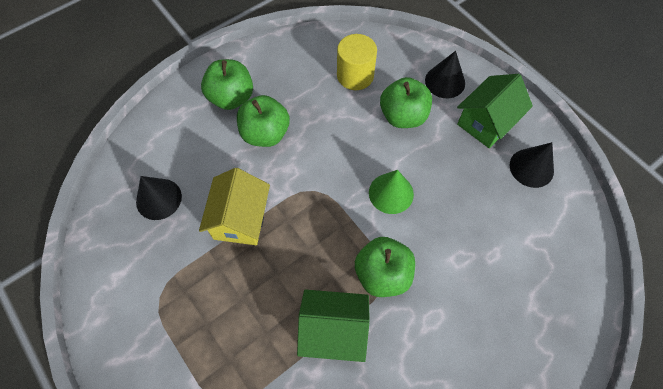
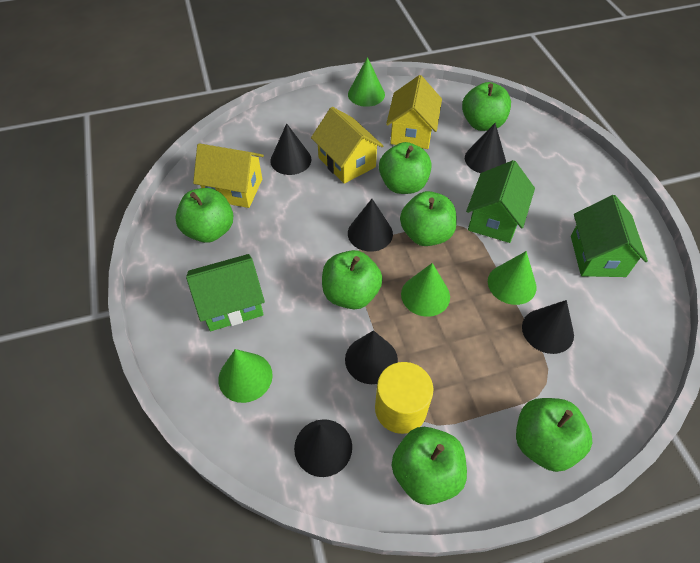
black cone: 3 -> 6
green apple: 4 -> 7
green cone: 1 -> 4
green house: 2 -> 3
yellow house: 1 -> 3

